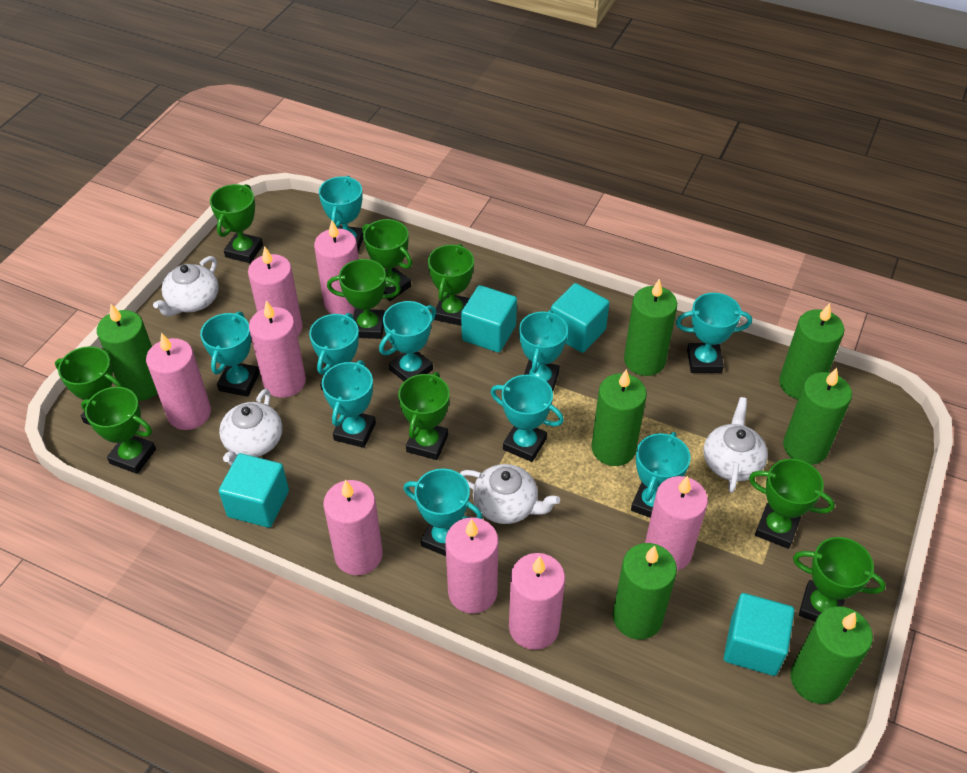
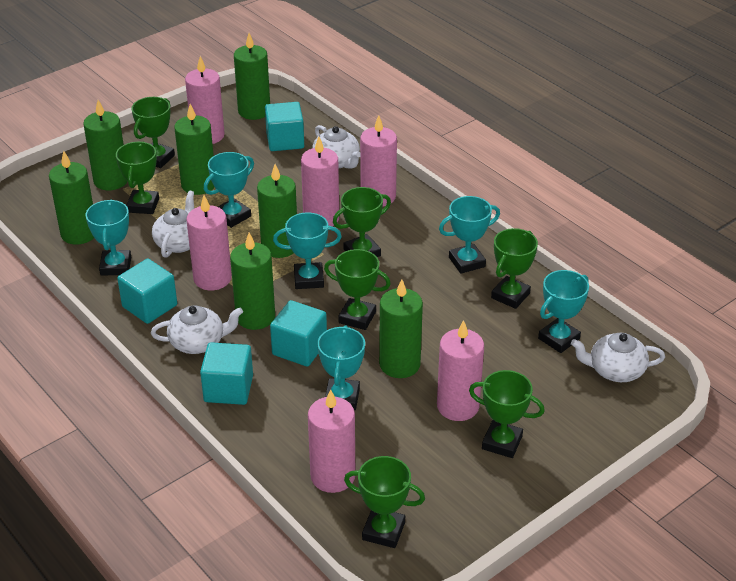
green trophy: 9 -> 7
pink candle: 8 -> 6
turquoise trophy: 10 -> 6

